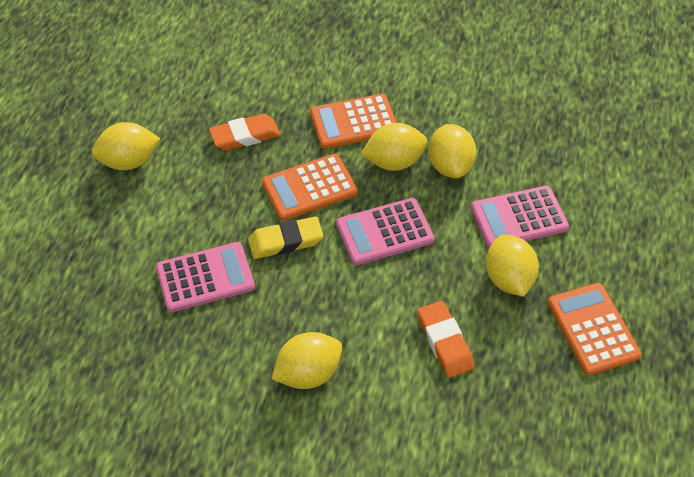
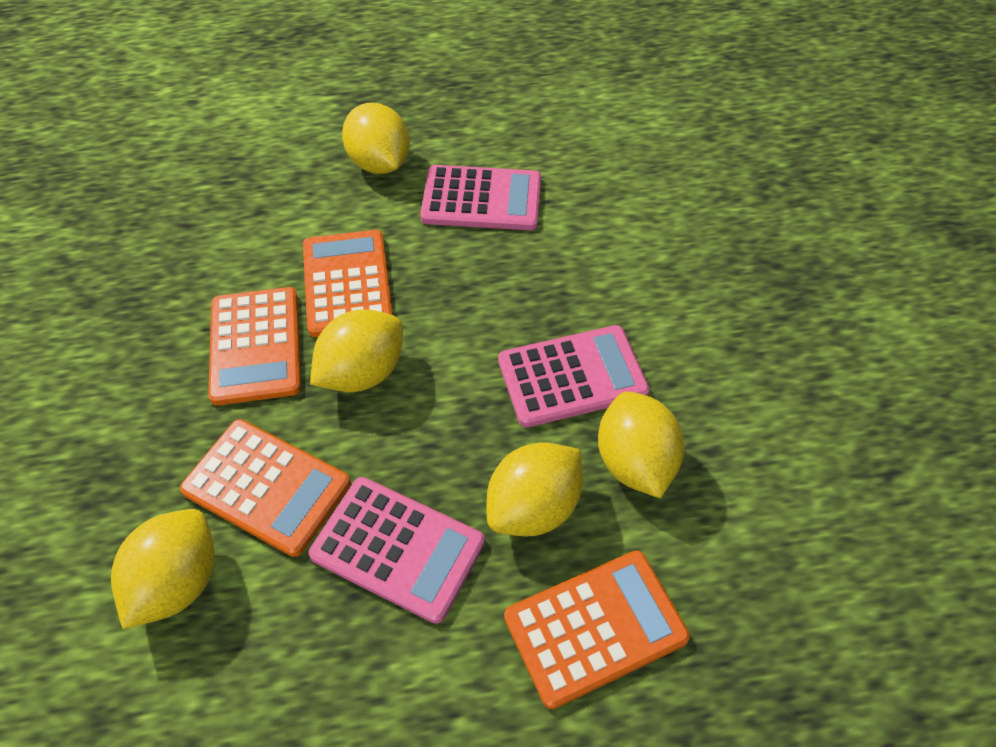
orange calculator: 3 -> 4
orange eraser: 2 -> 0
yellow eraser: 1 -> 0

